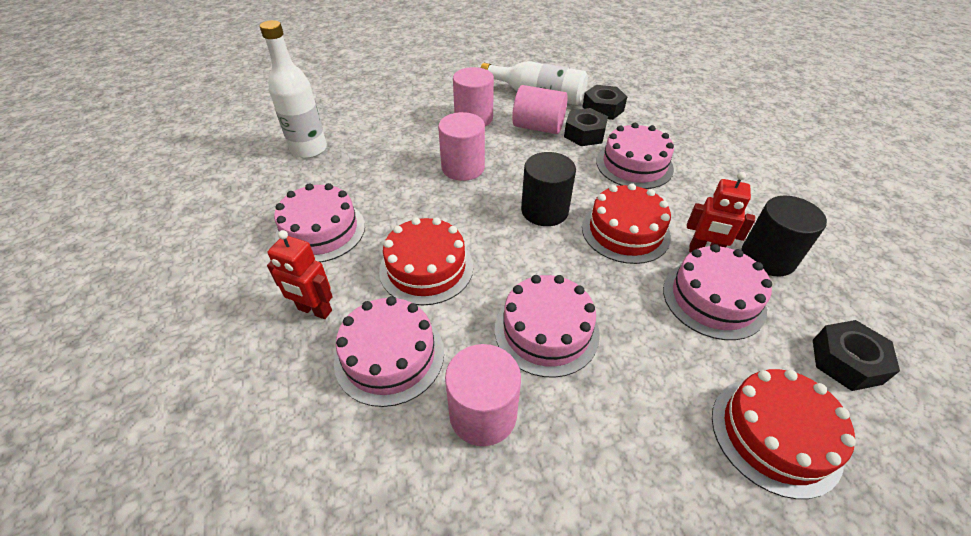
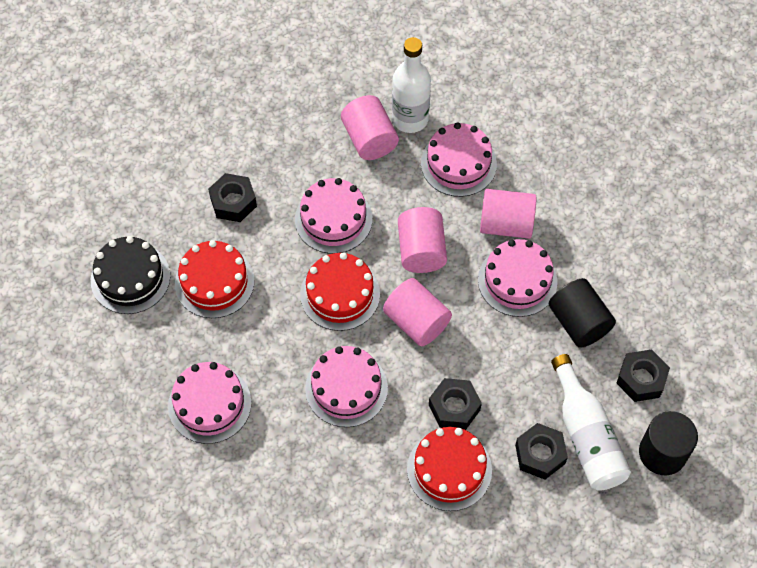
black cake: 0 -> 1
black nut: 3 -> 4
red robot: 2 -> 0

